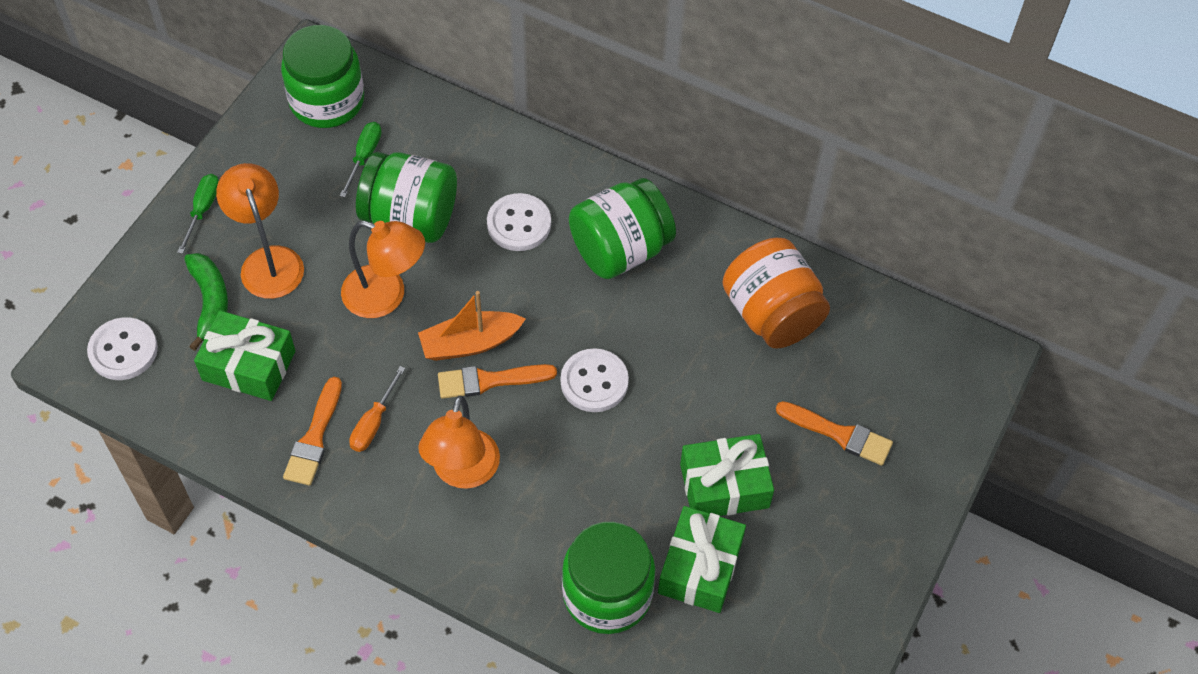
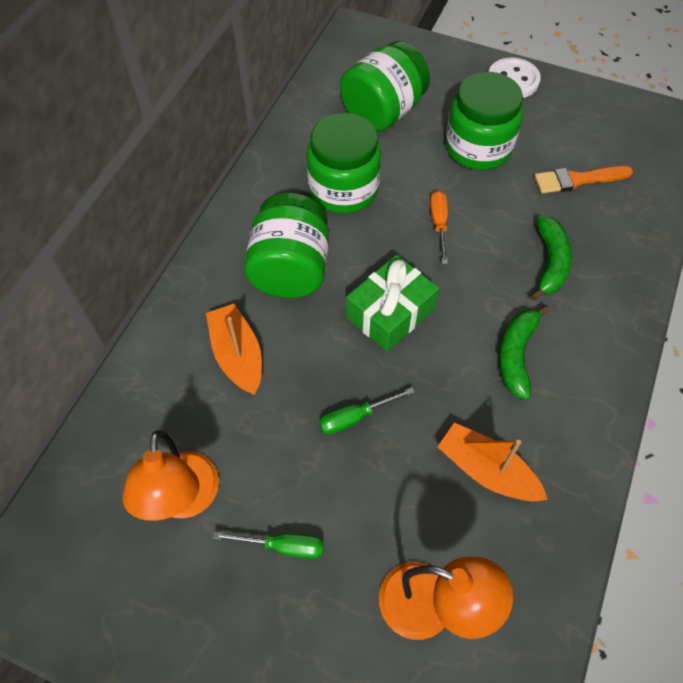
green banana: 1 -> 2
green gift: 3 -> 1
orange boat: 1 -> 2
orange brush: 3 -> 1
orange jar: 1 -> 0
orange lamp: 3 -> 2
white button: 3 -> 1

